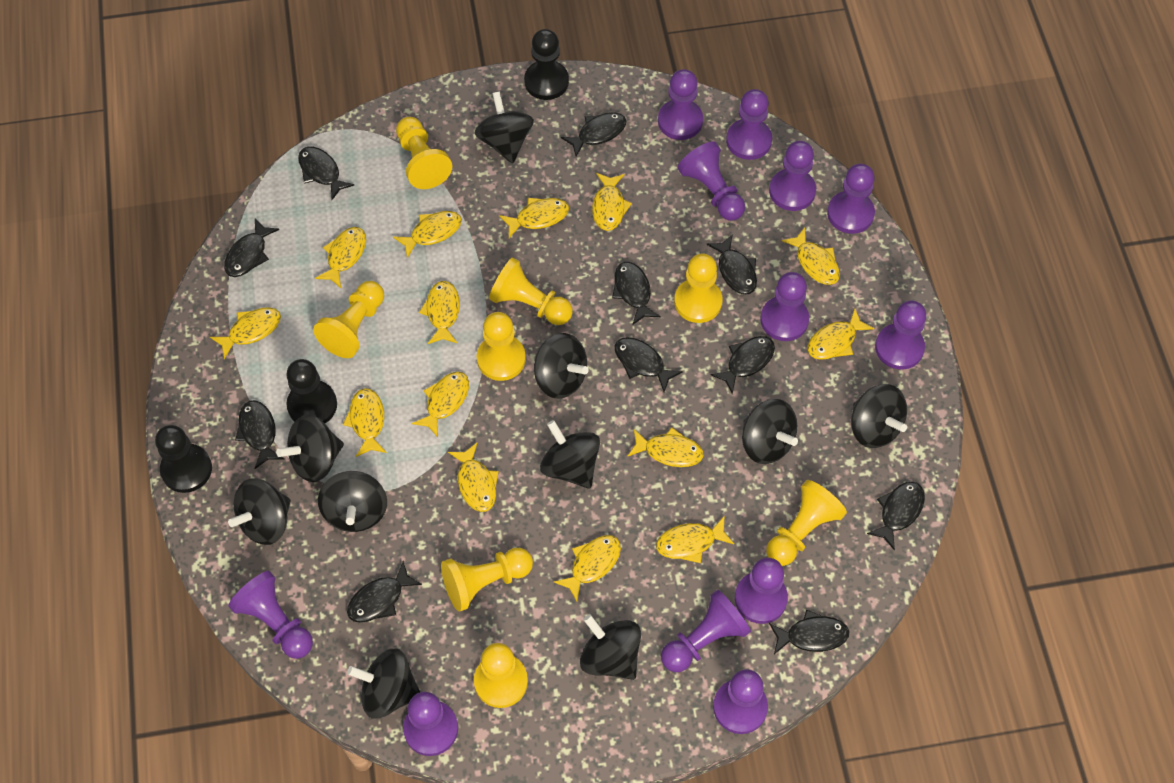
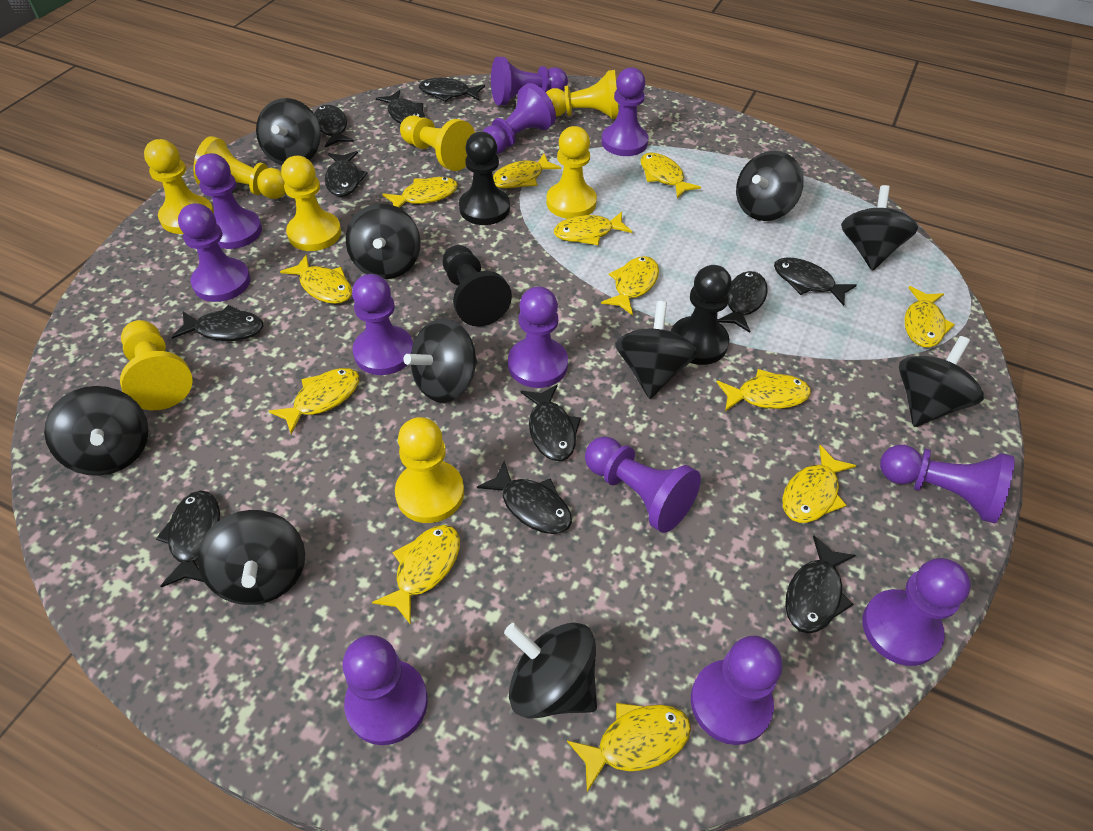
yellow fish: 14 -> 12

